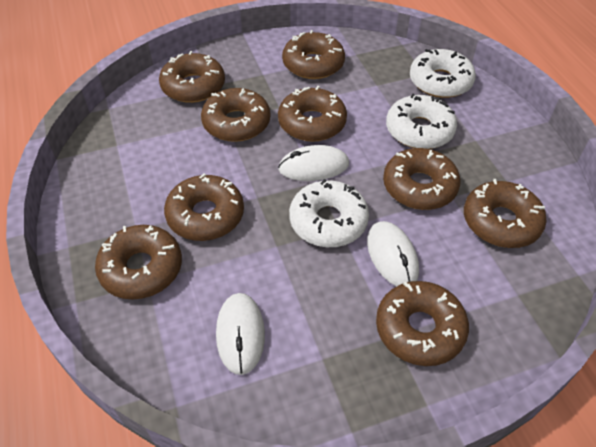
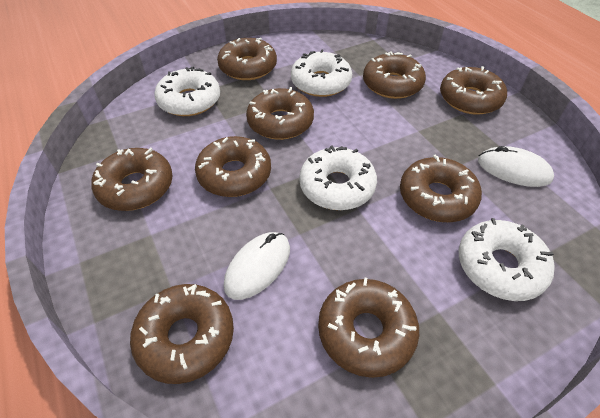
white donut: 3 -> 4
white mouse: 3 -> 2

